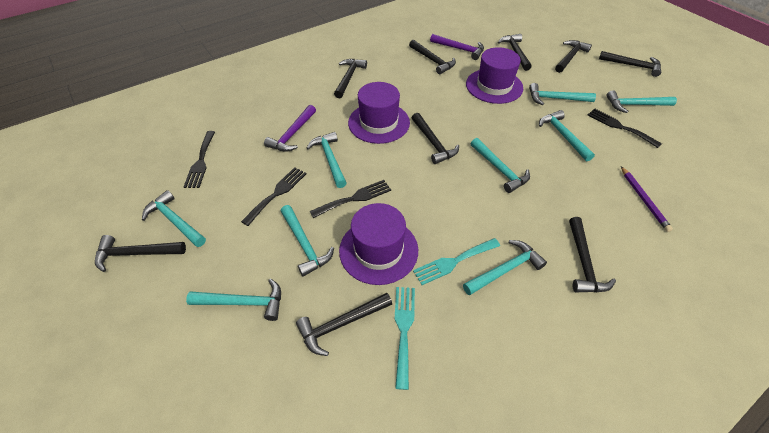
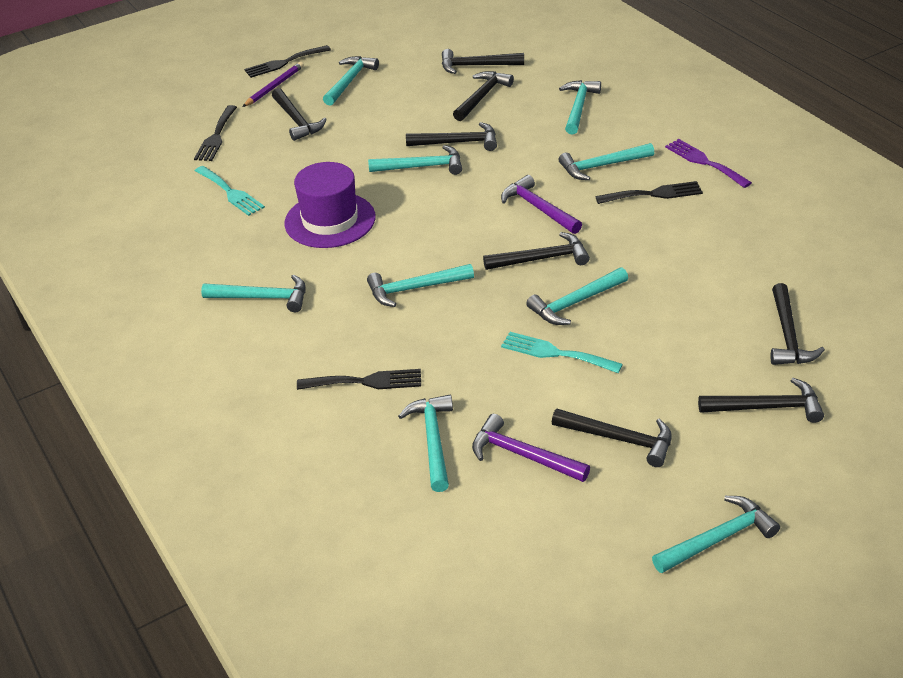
black hammer: 9 -> 8
purple fork: 0 -> 1
purple hat: 3 -> 1

